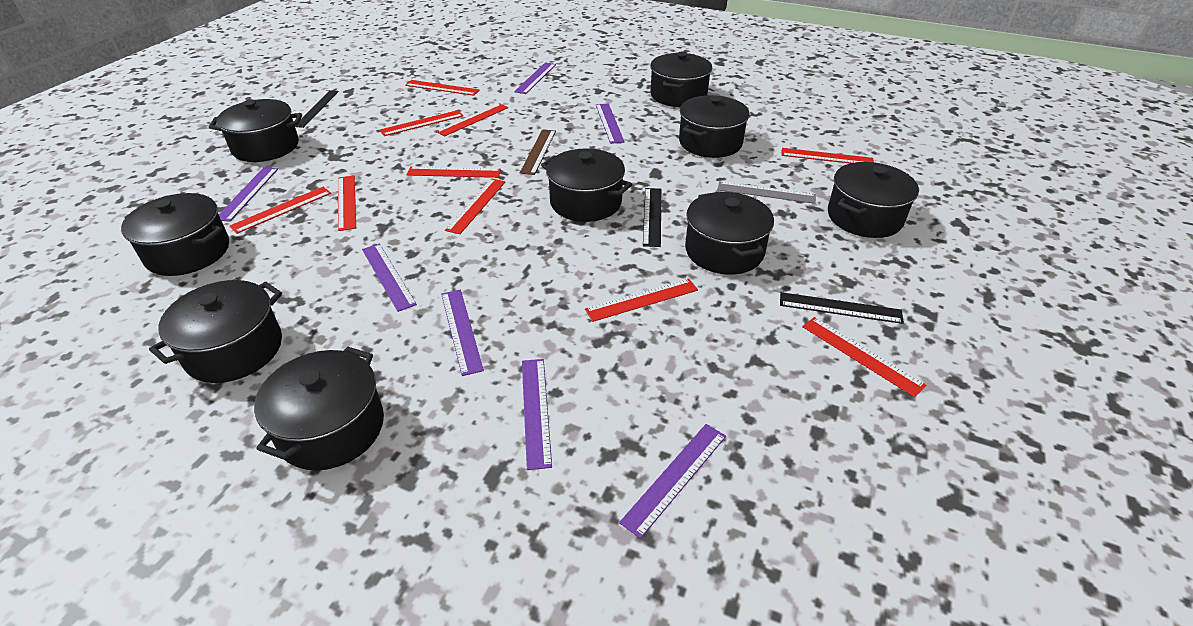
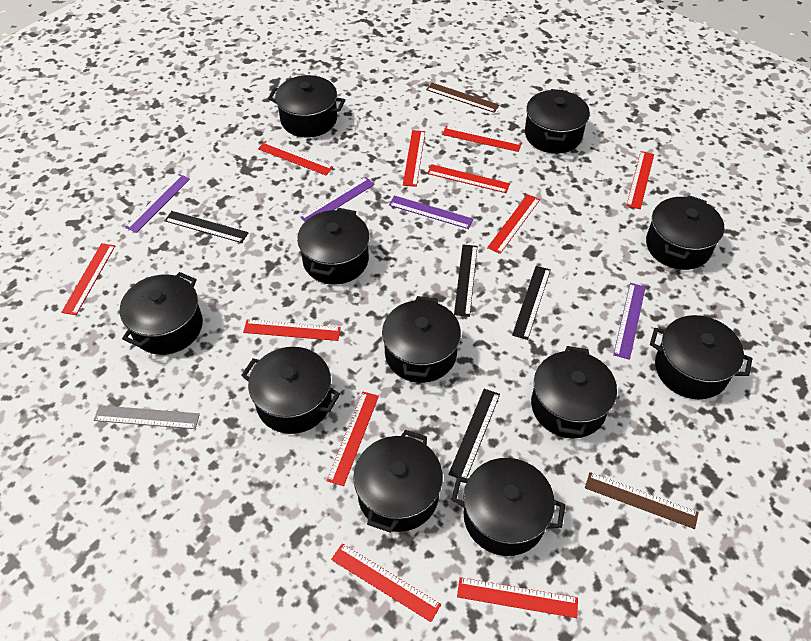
black pot: 9 -> 11
black ruler: 3 -> 4
brown ruler: 1 -> 2
purple ruler: 7 -> 4
red ruler: 10 -> 11

